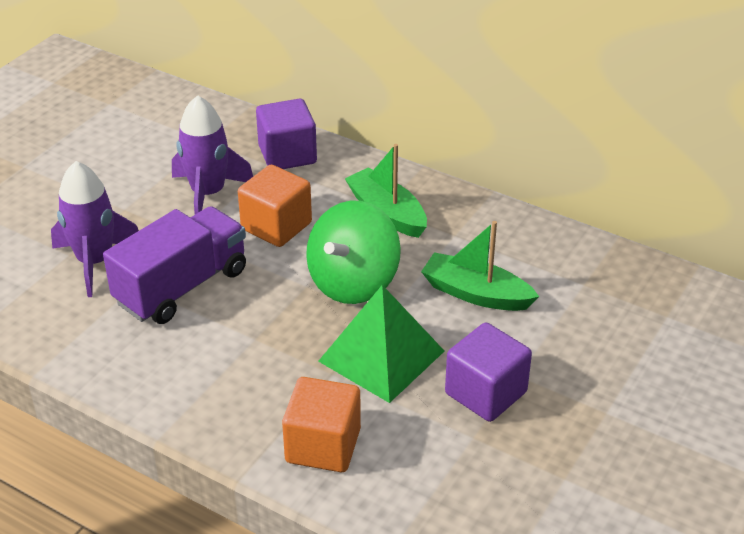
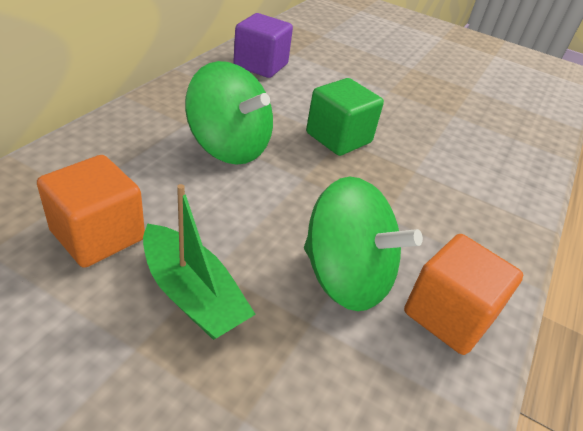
green boat: 2 -> 1
green cube: 0 -> 1
green pyramid: 1 -> 0
green spinning top: 1 -> 2
purple cube: 2 -> 1
purple rocket: 2 -> 0
purple truck: 1 -> 0

